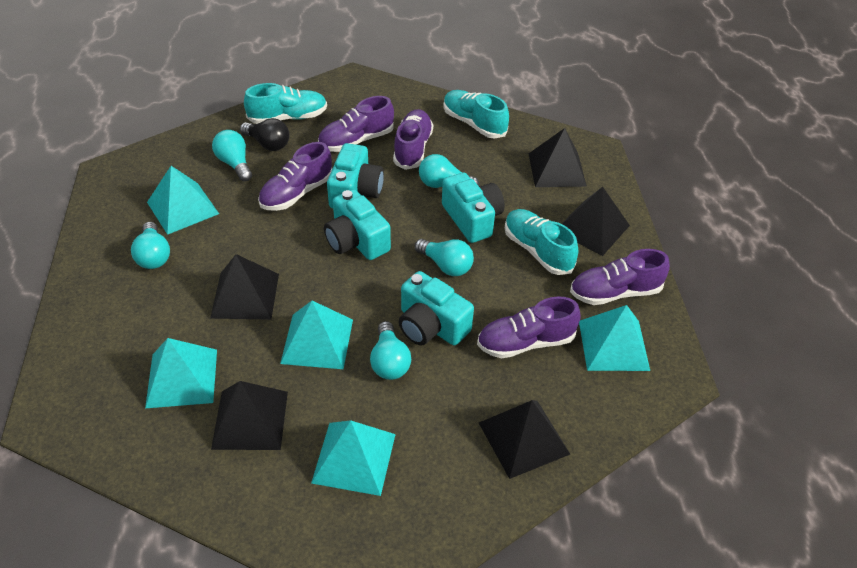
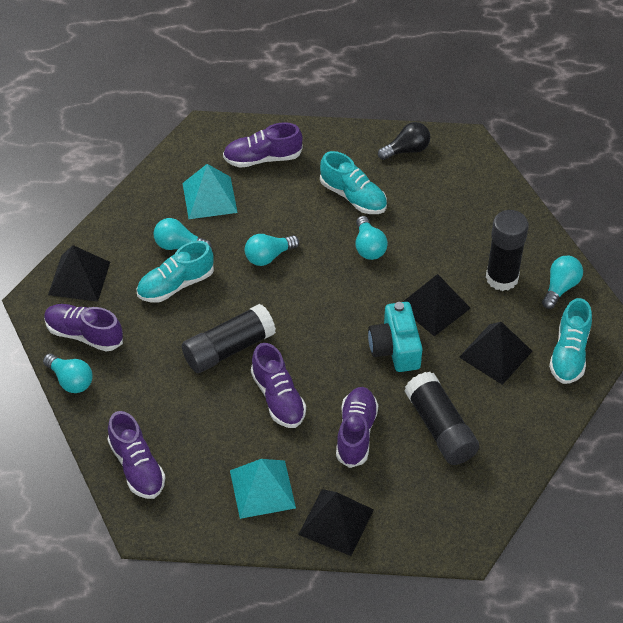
black glue stick: 0 -> 3
black pyramid: 5 -> 4
turquoise camera: 4 -> 1
turquoise pyramid: 5 -> 2

